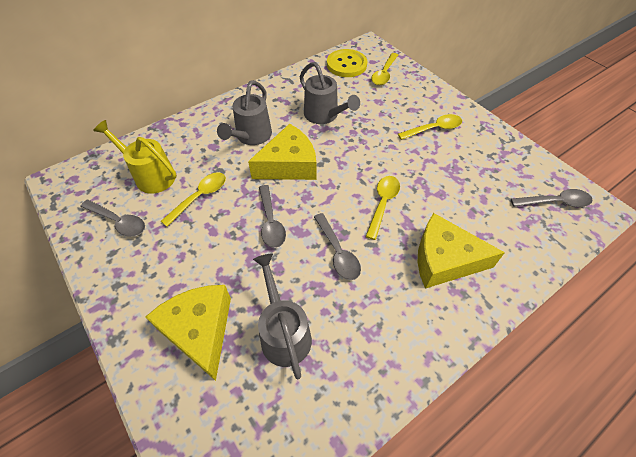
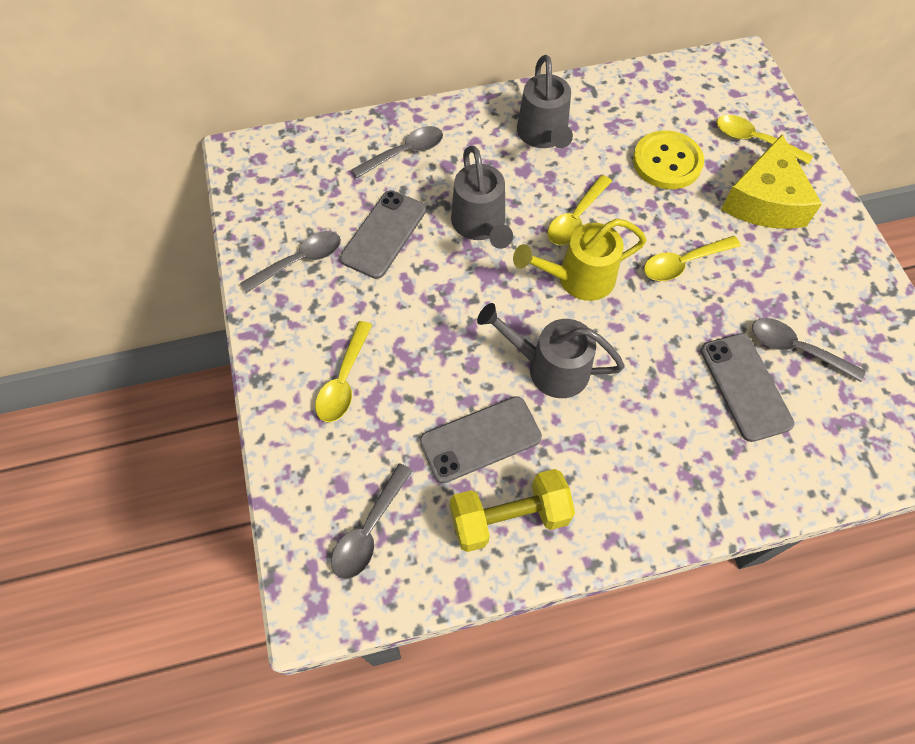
grey phone: 0 -> 3
yellow cheese: 3 -> 1
yellow dumbbell: 0 -> 1

